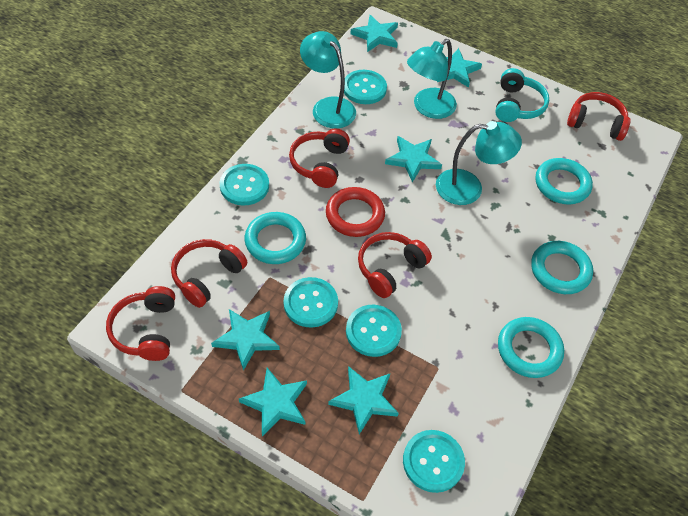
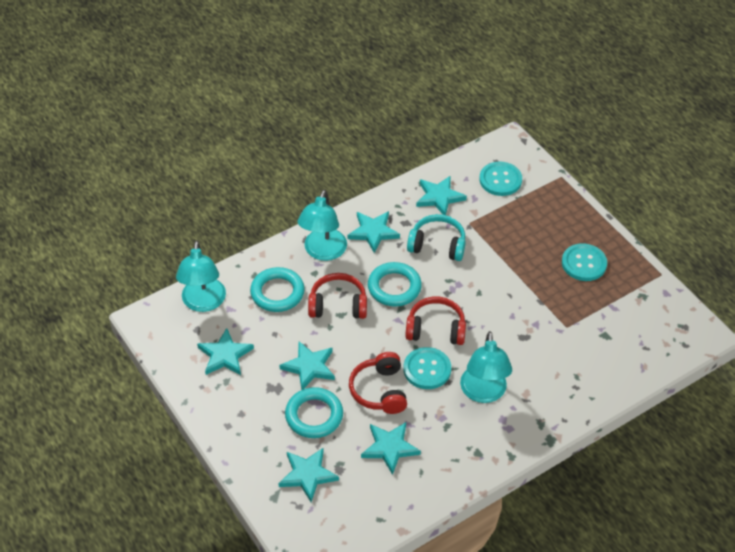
red headphones: 5 -> 3
red ring: 1 -> 0
turquoise button: 5 -> 3
turquoise ring: 4 -> 3

